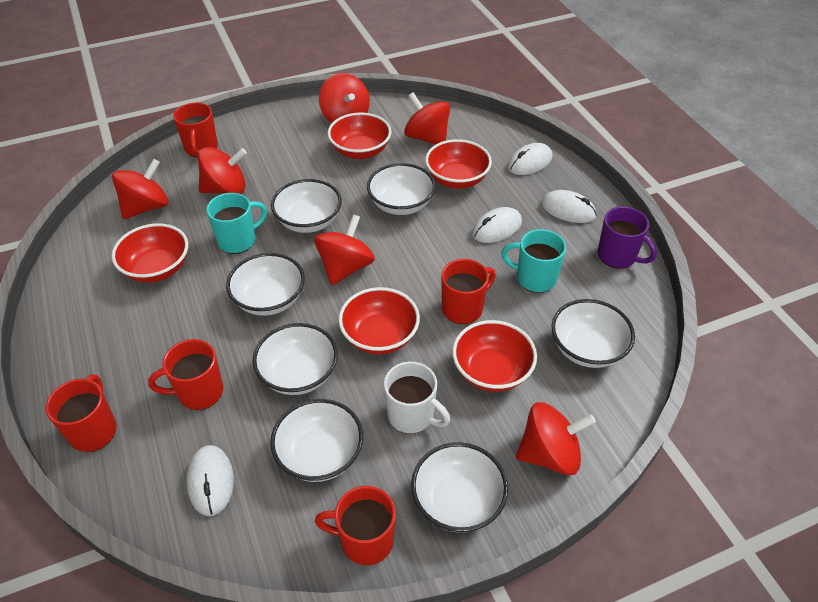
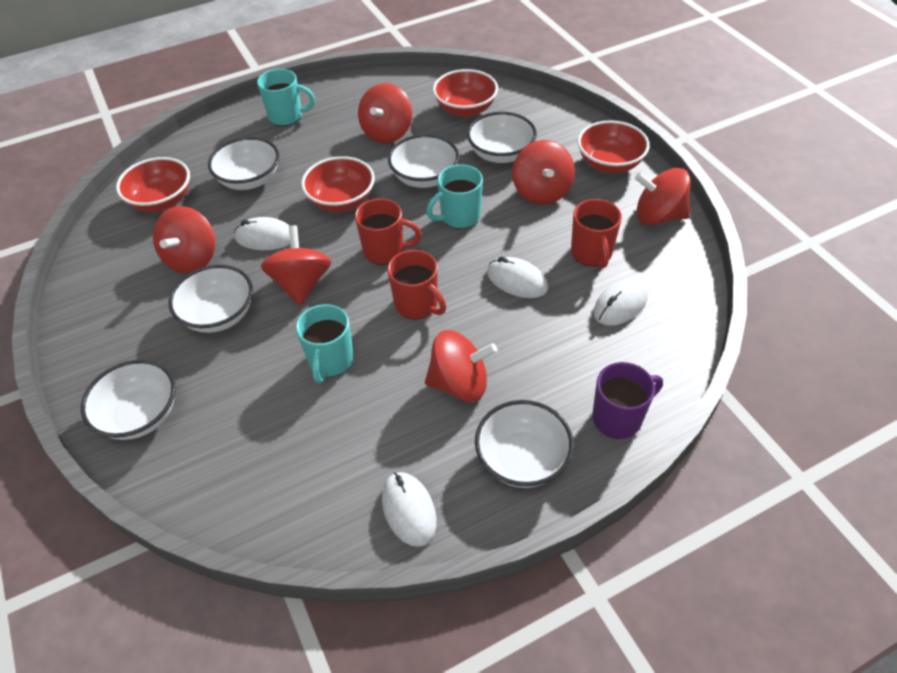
red bowl: 5 -> 4
red mug: 5 -> 3
turquoise mug: 2 -> 3
white bowl: 7 -> 6
white mug: 1 -> 0

